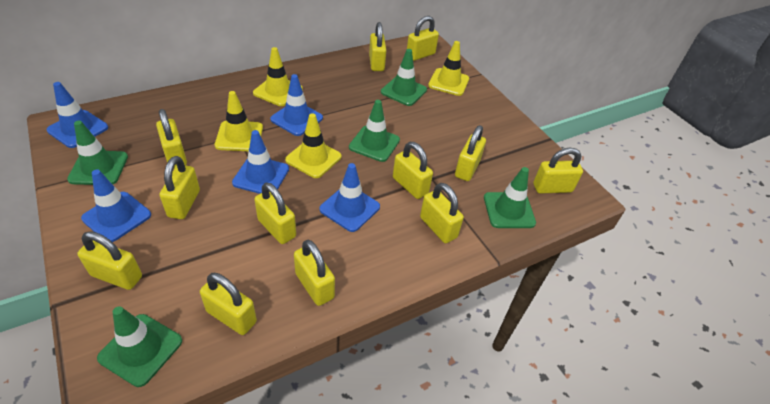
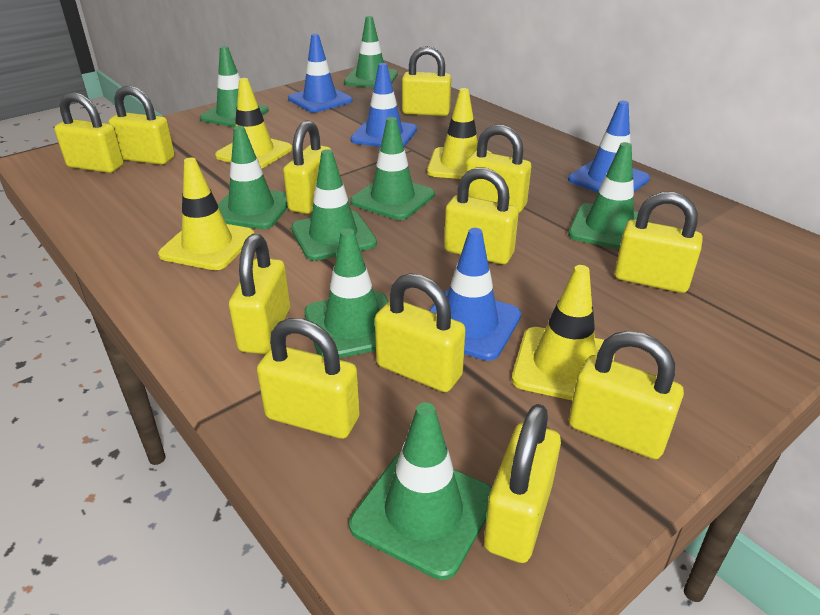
blue traffic cone: 5 -> 4
green traffic cone: 5 -> 8

